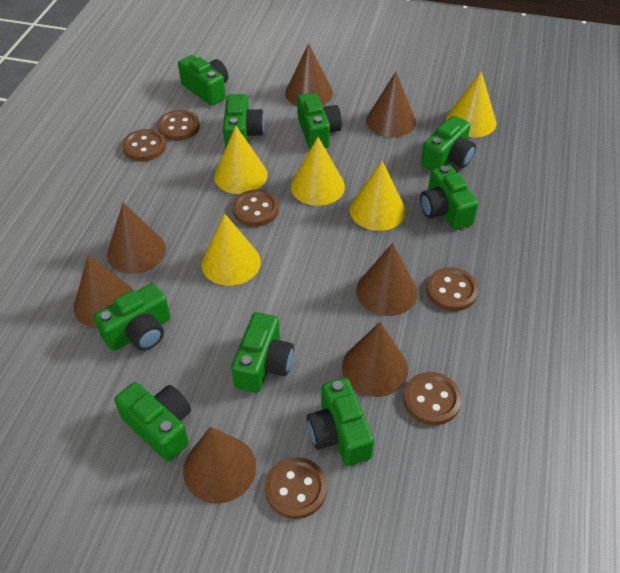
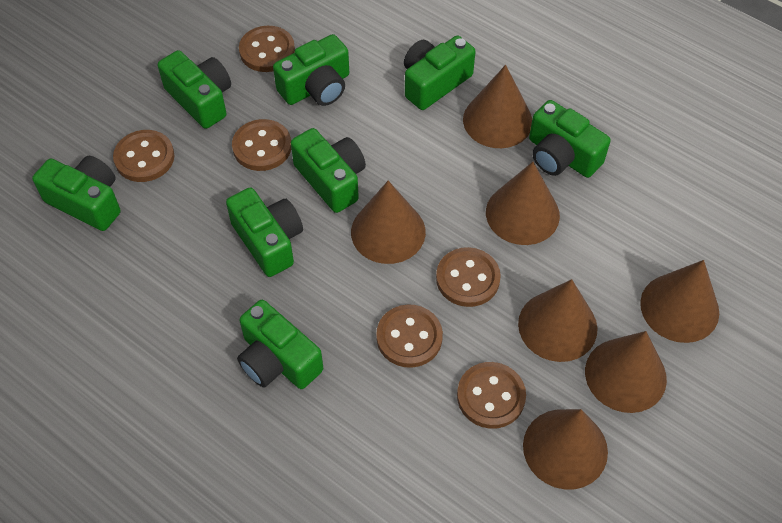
green camera: 9 -> 8
yellow cone: 5 -> 0

